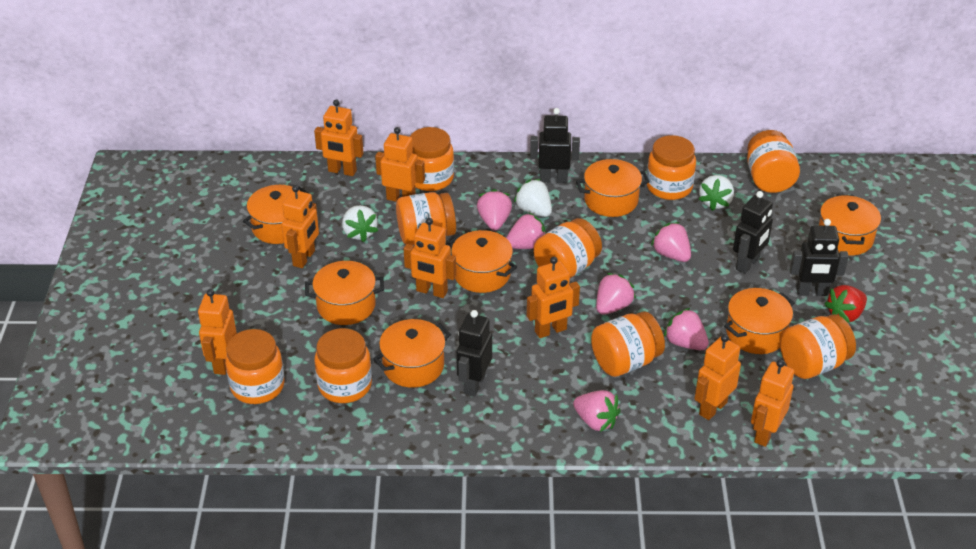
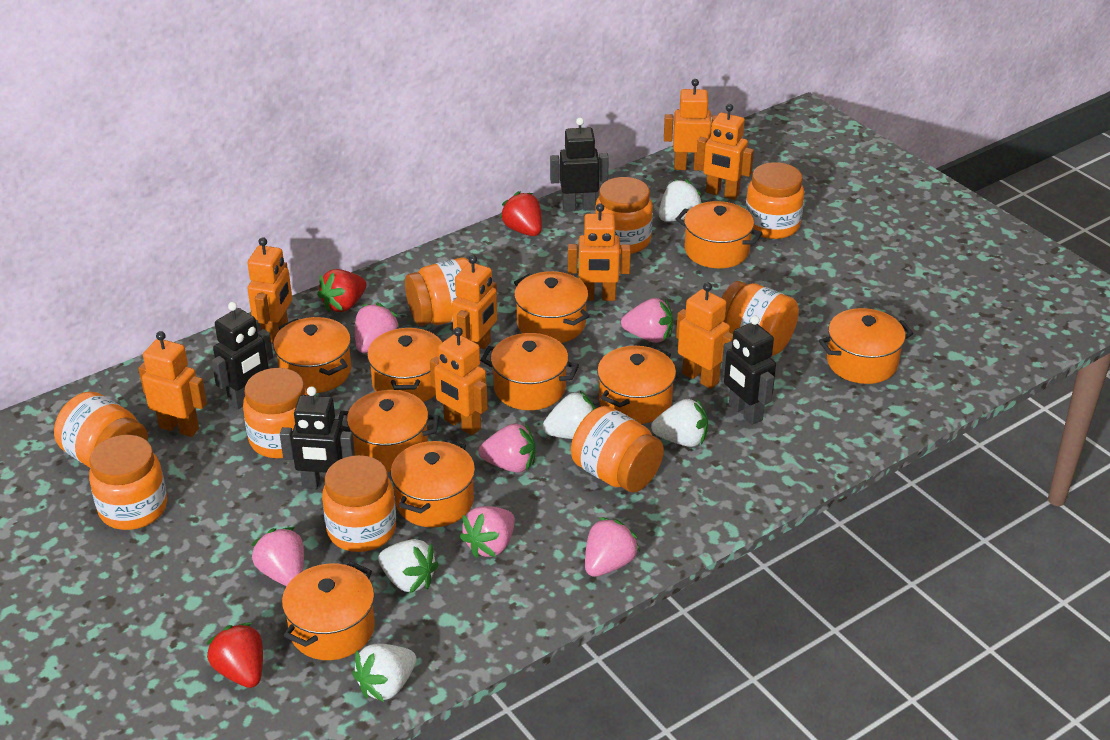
orange pot: 7 -> 10
red strawberry: 1 -> 3
white strawberry: 3 -> 5

